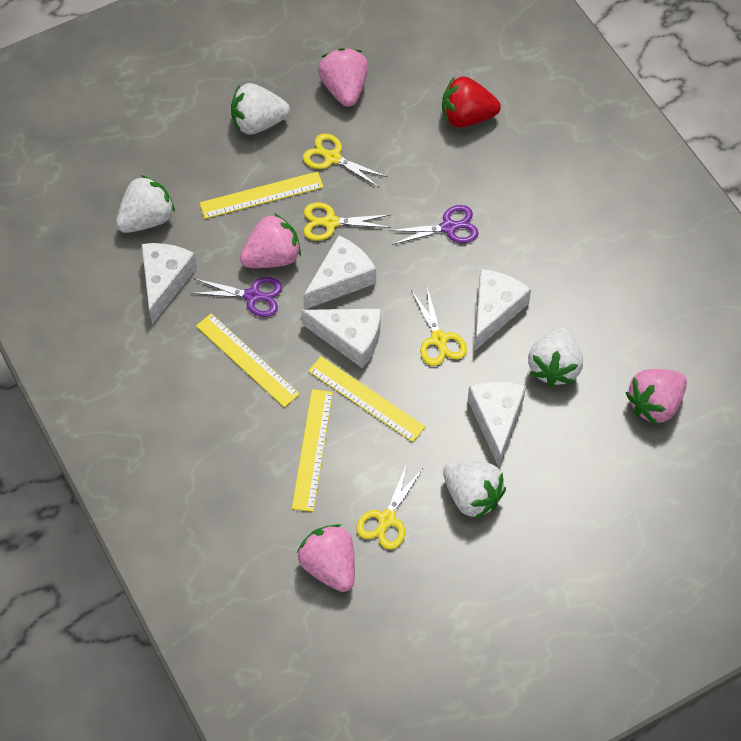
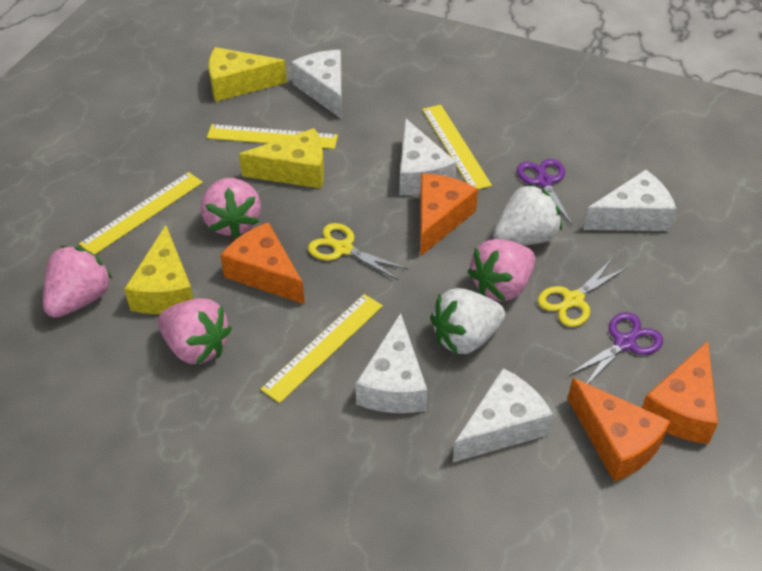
orange cheese: 0 -> 4
red strawberry: 1 -> 0
white strawberry: 4 -> 2
yellow cheese: 0 -> 3
yellow scissors: 4 -> 2

